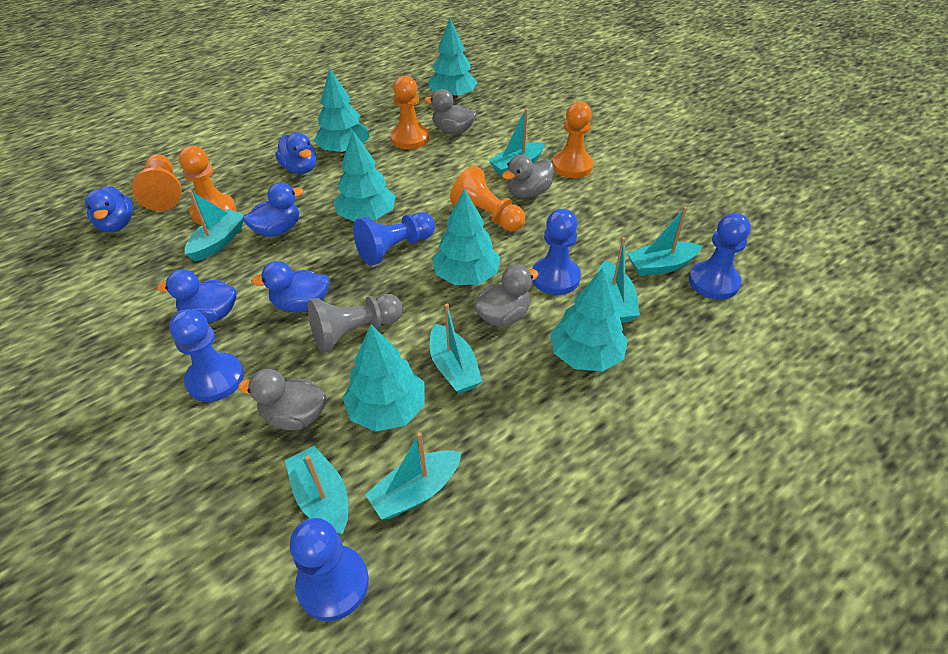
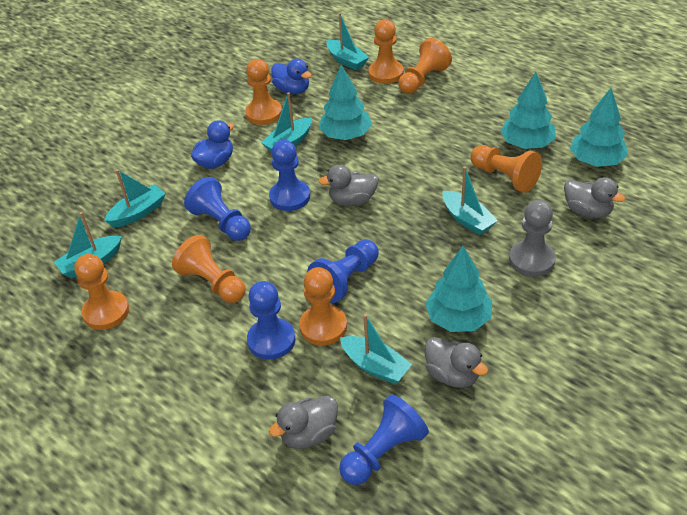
blue duck: 5 -> 2
orange pawn: 5 -> 7
turquoise boat: 7 -> 6
turquoise tree: 6 -> 4

